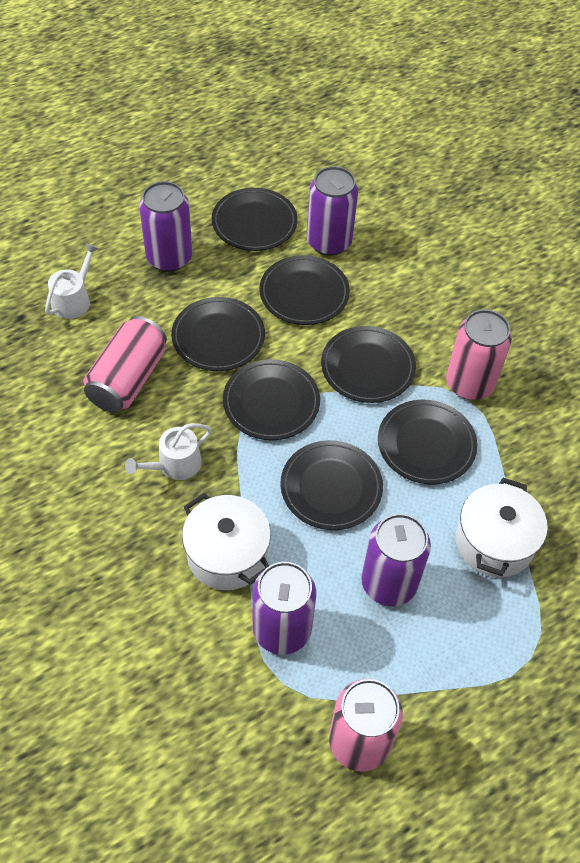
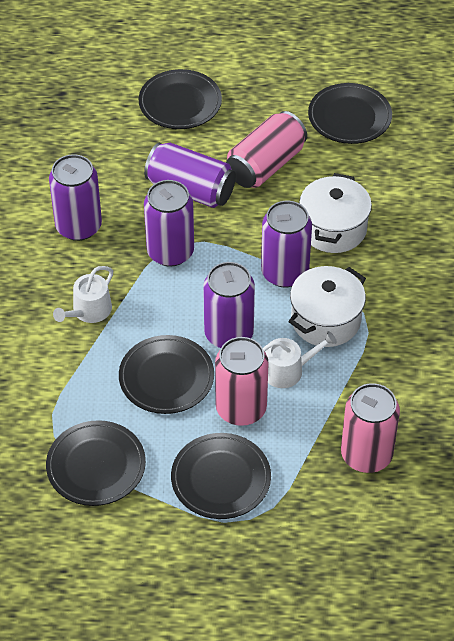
black plate: 7 -> 5
purple can: 4 -> 5

